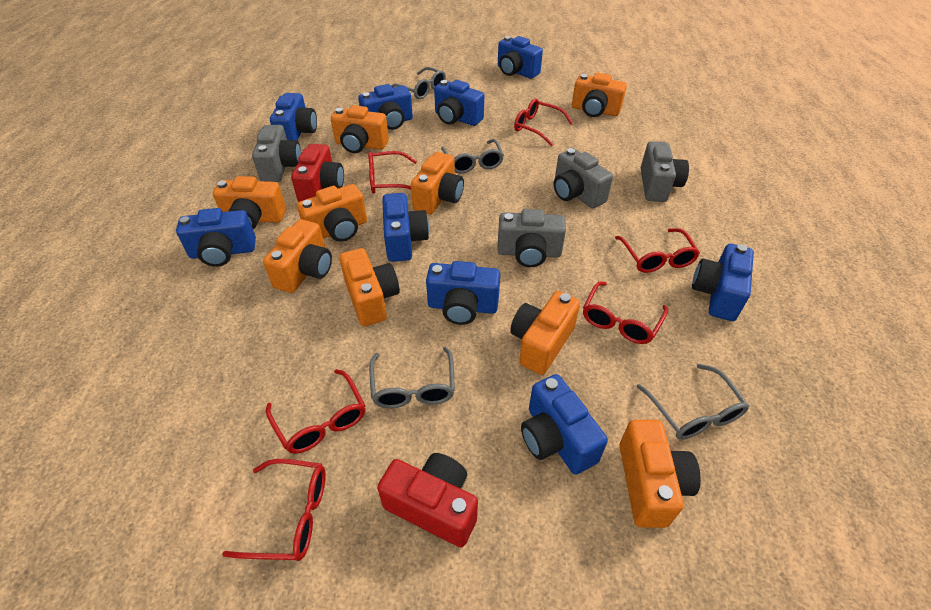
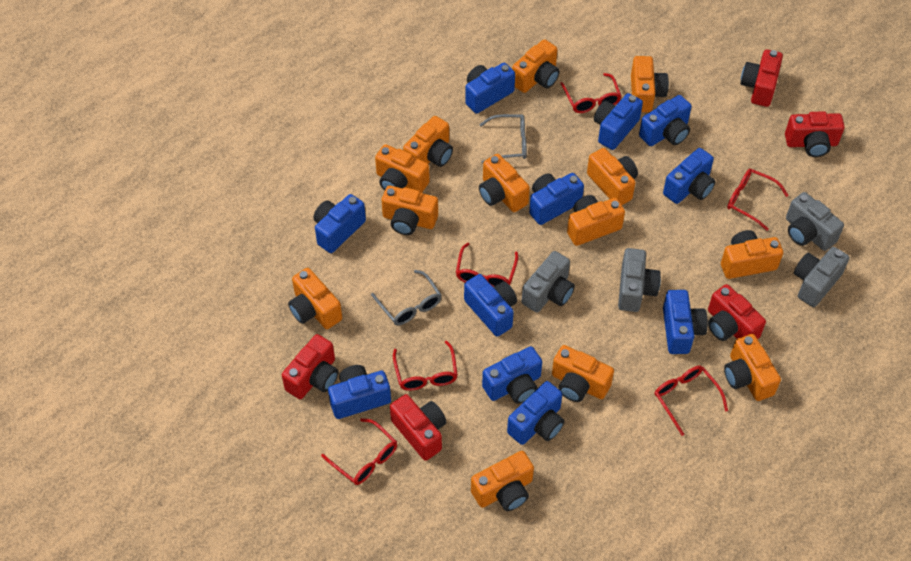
blue camera: 9 -> 11
grey glasses: 4 -> 2
orange camera: 9 -> 13
red camera: 2 -> 5

